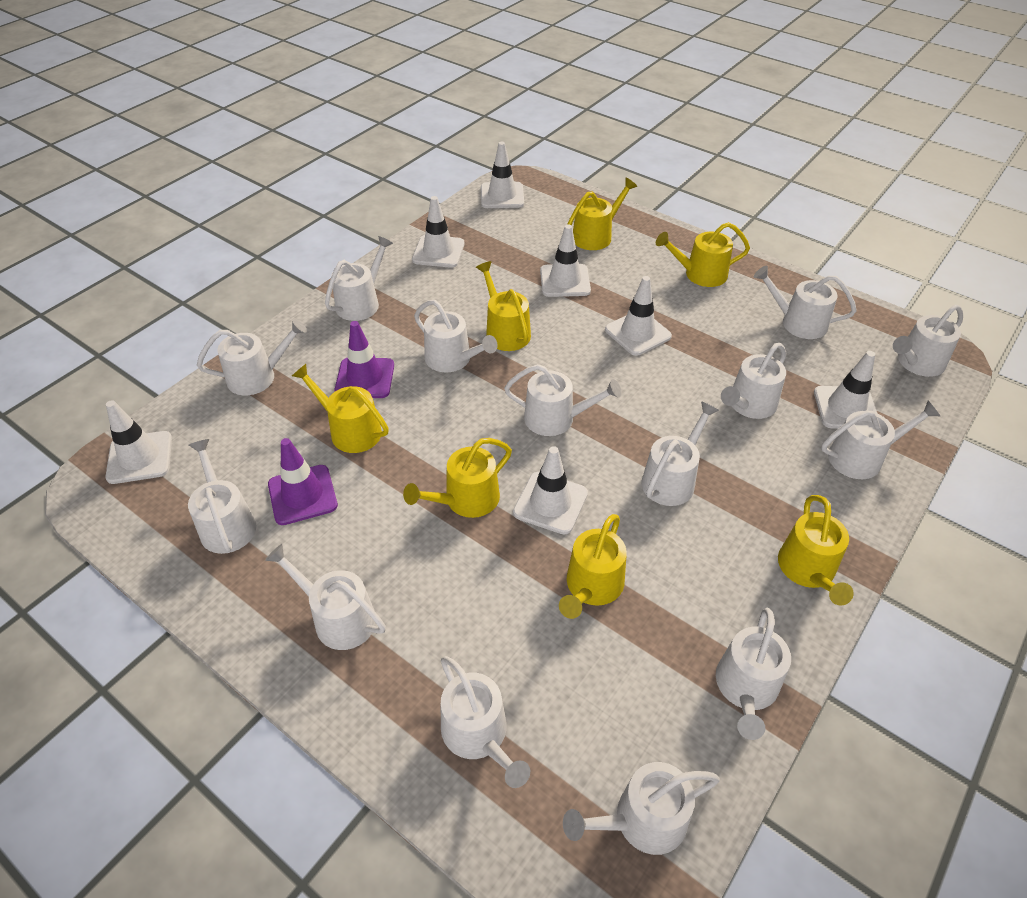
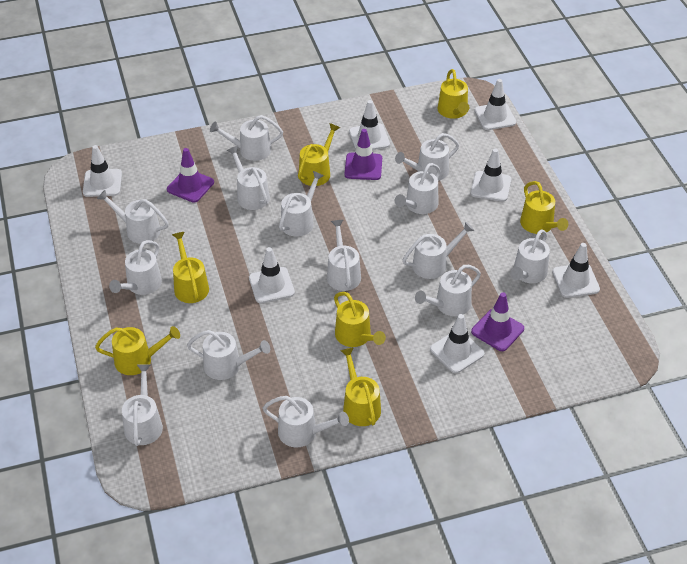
purple traffic cone: 2 -> 3

